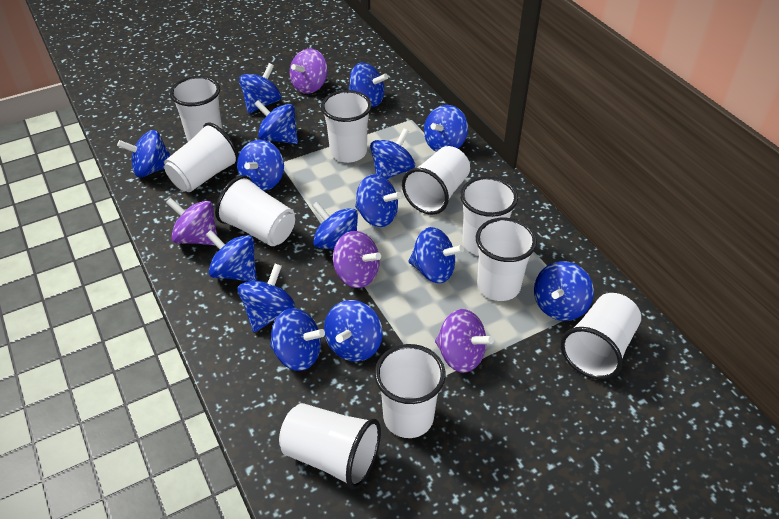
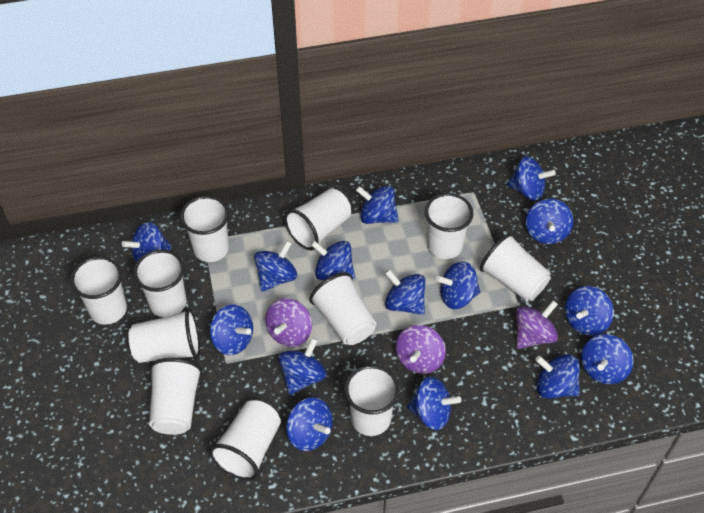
purple spinning top: 4 -> 3
white cup: 10 -> 11

